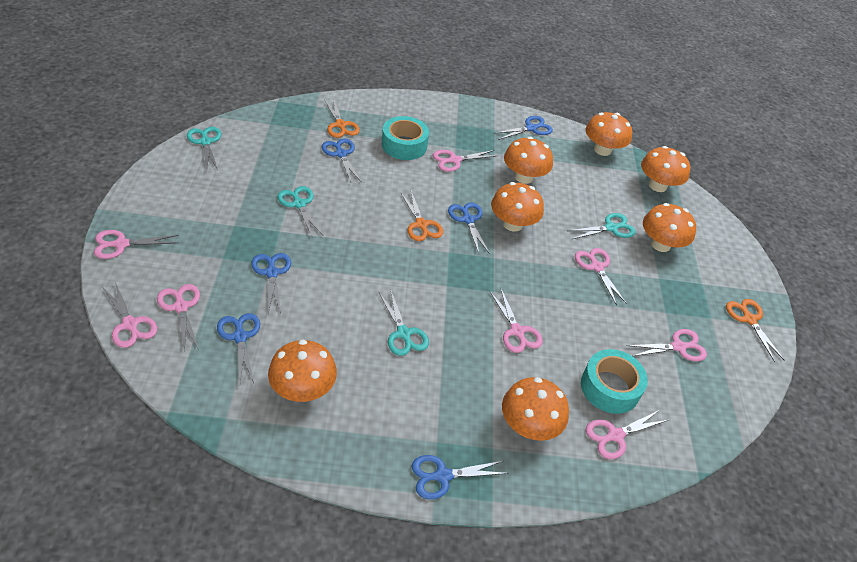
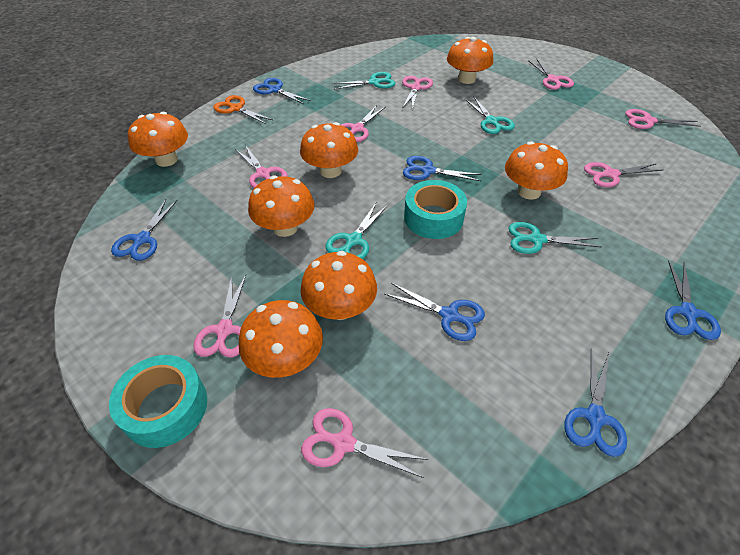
orange scissors: 3 -> 1

